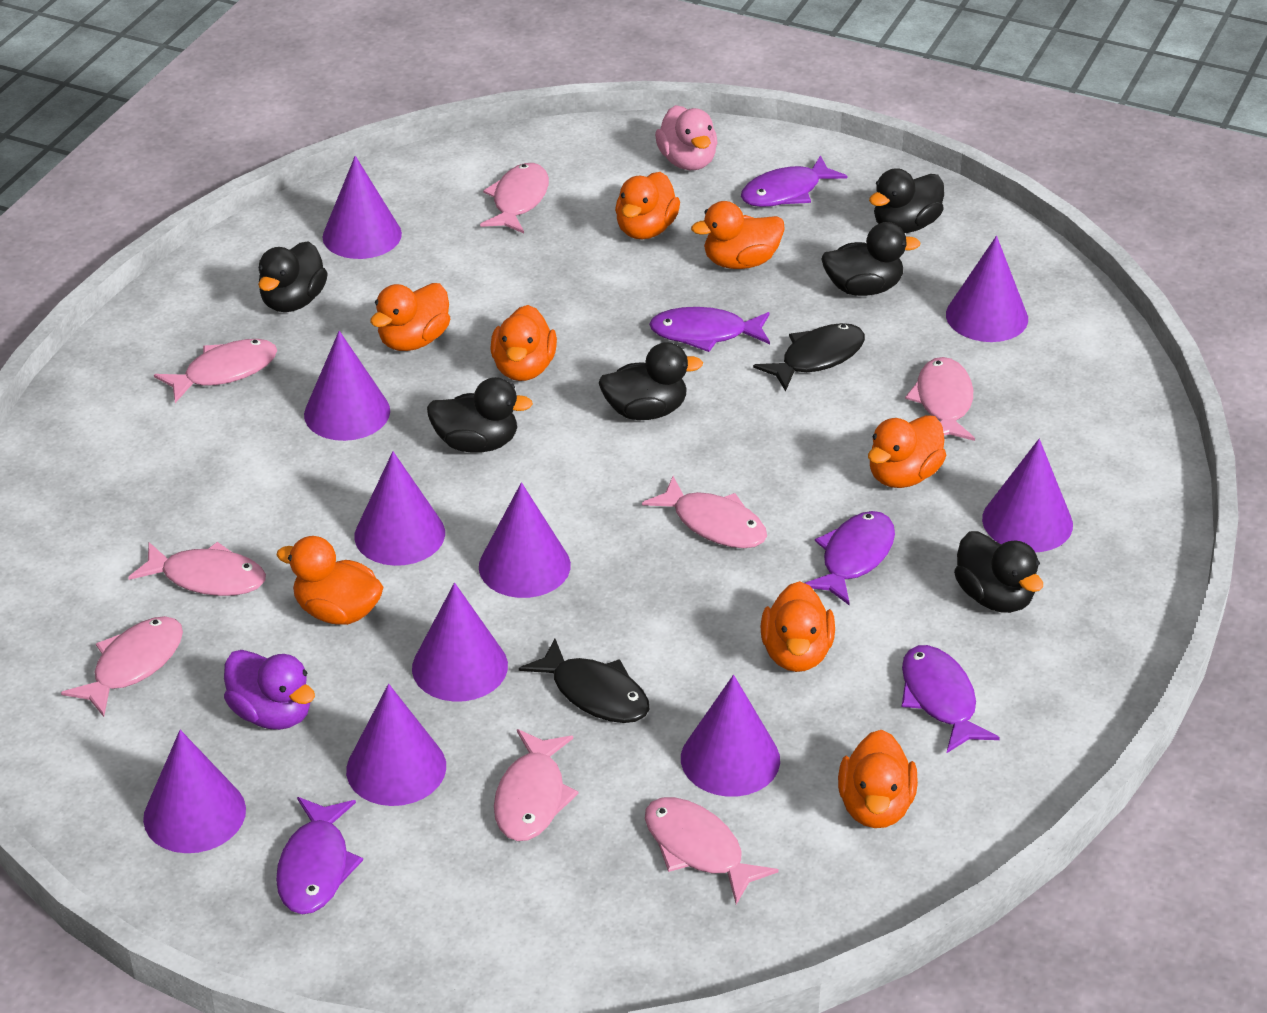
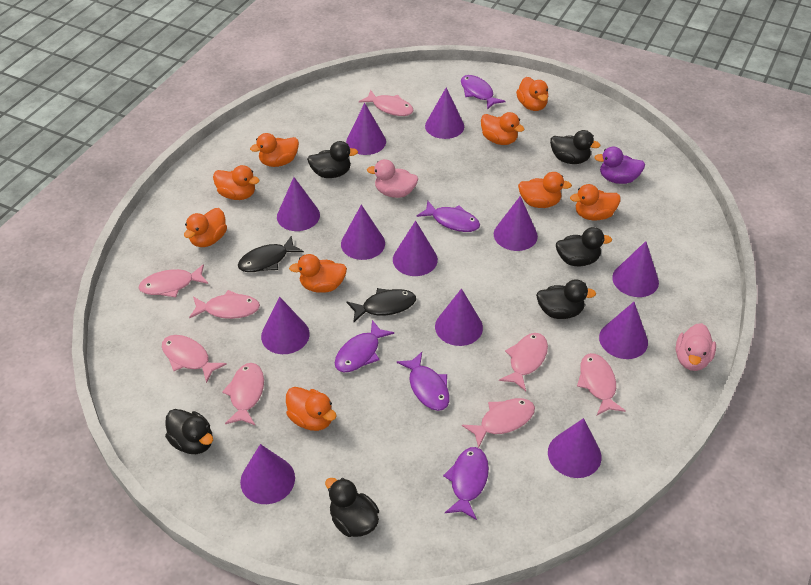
orange duck: 8 -> 9
pink duck: 1 -> 2
purple cone: 10 -> 12

